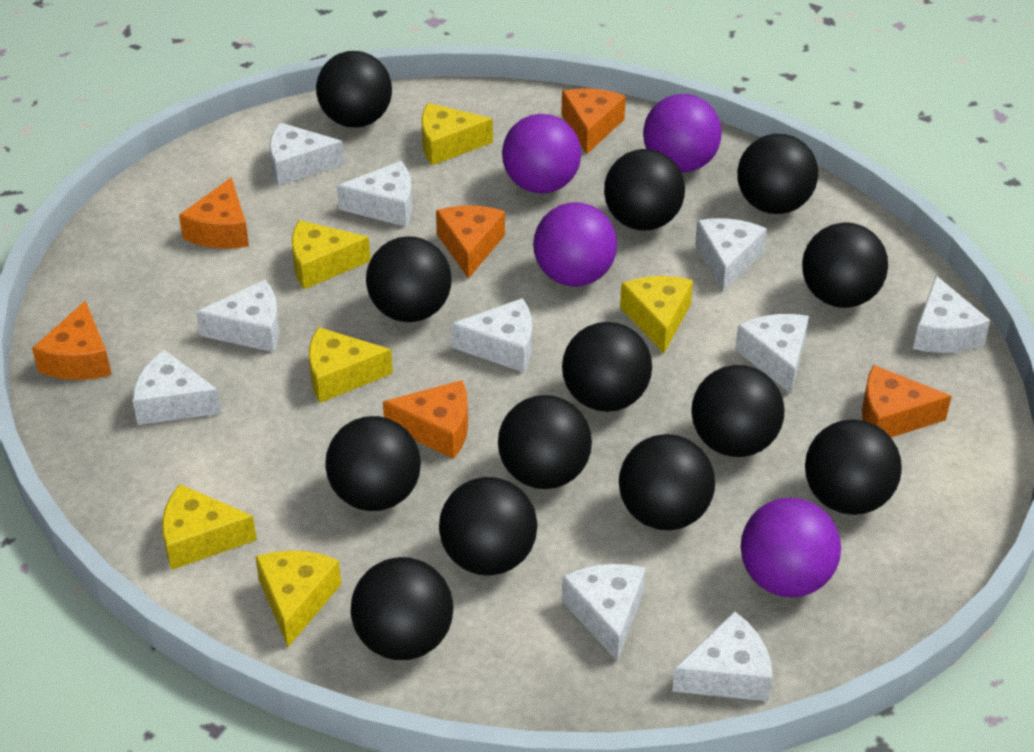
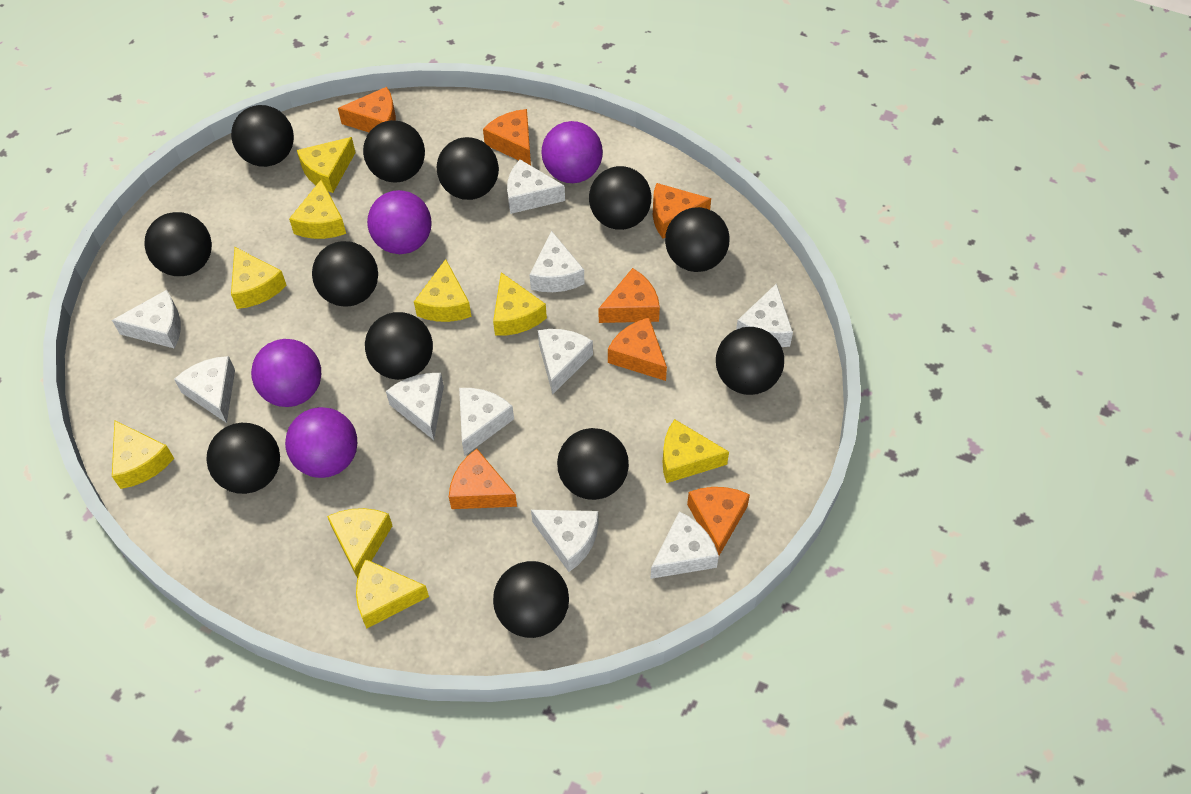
black ball: 13 -> 12
orange cheese: 6 -> 7
yellow cheese: 6 -> 9

